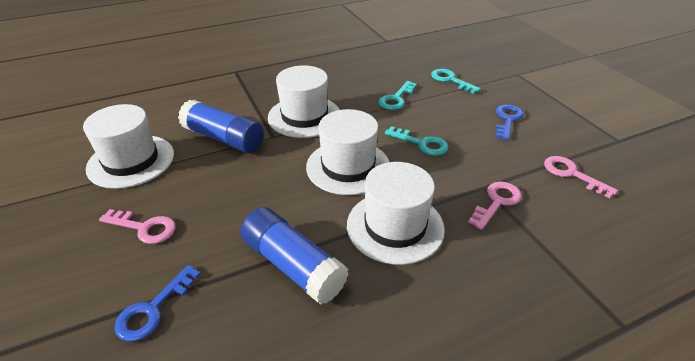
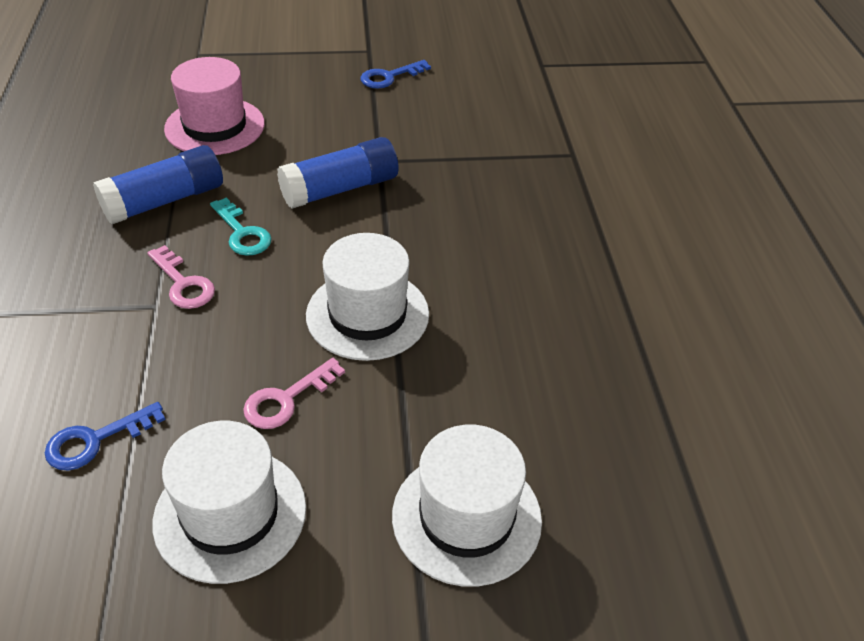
pink hat: 0 -> 1
pink key: 3 -> 2
turquoise key: 3 -> 1
white hat: 4 -> 3

